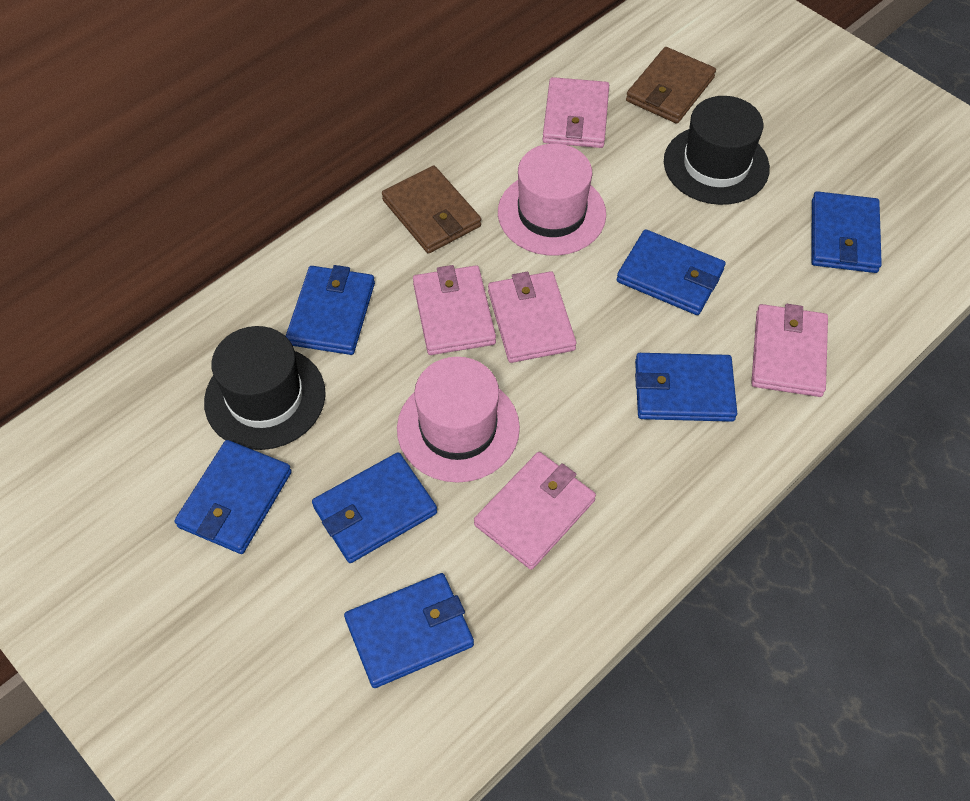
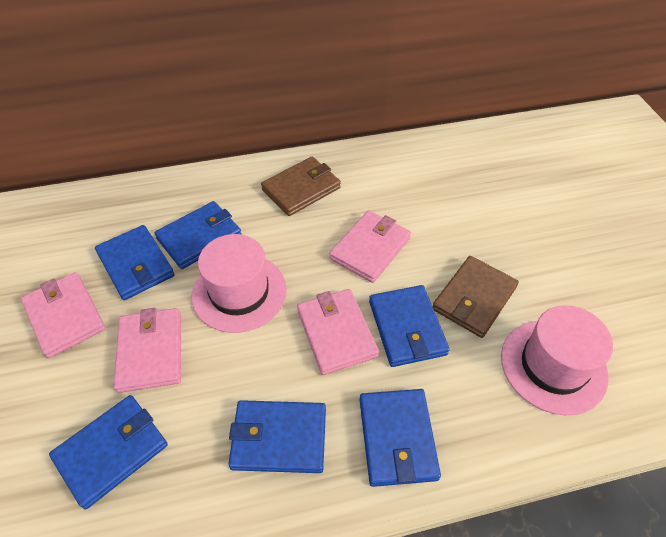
black hat: 2 -> 0
blue wallet: 7 -> 6
pink wallet: 5 -> 4

